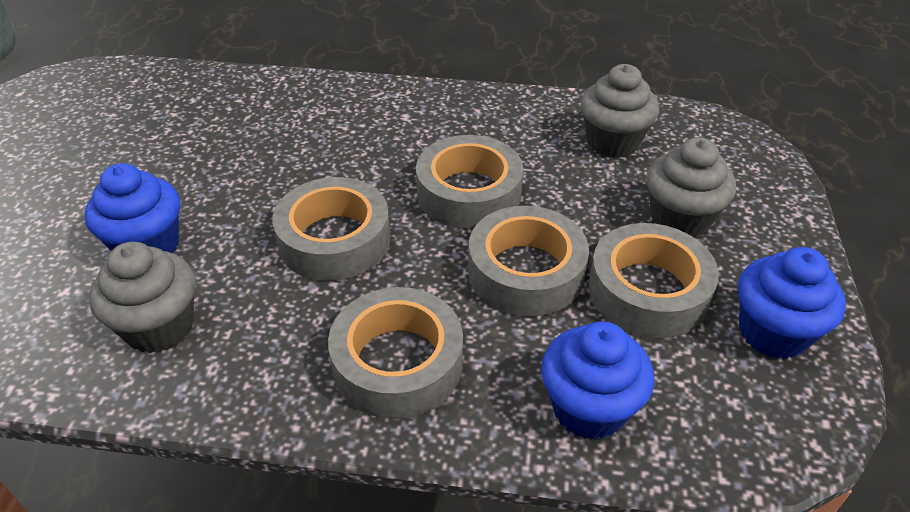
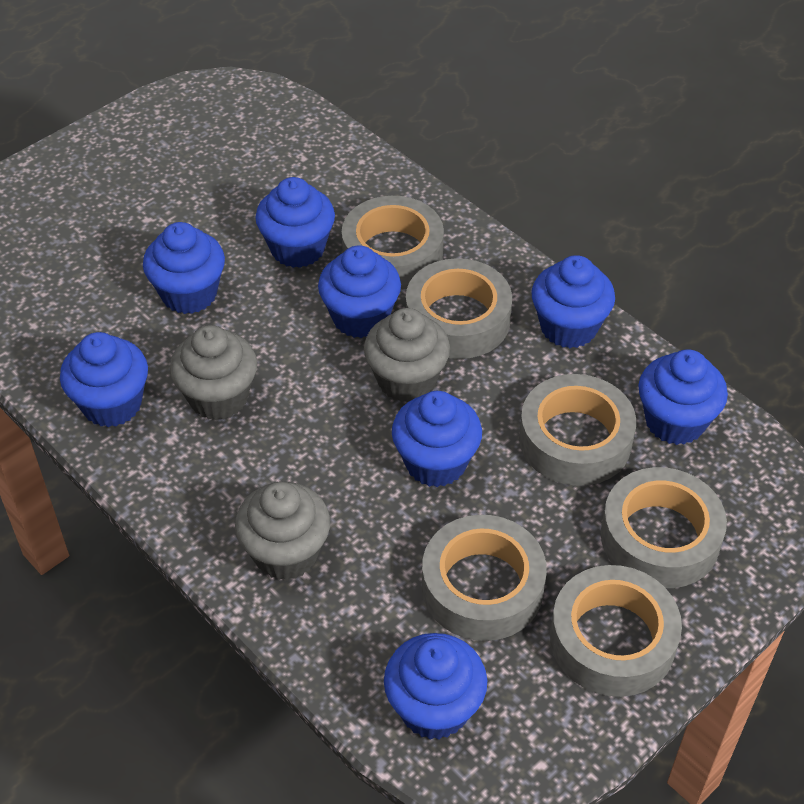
blue cupcake: 3 -> 8
grey tape: 5 -> 6

